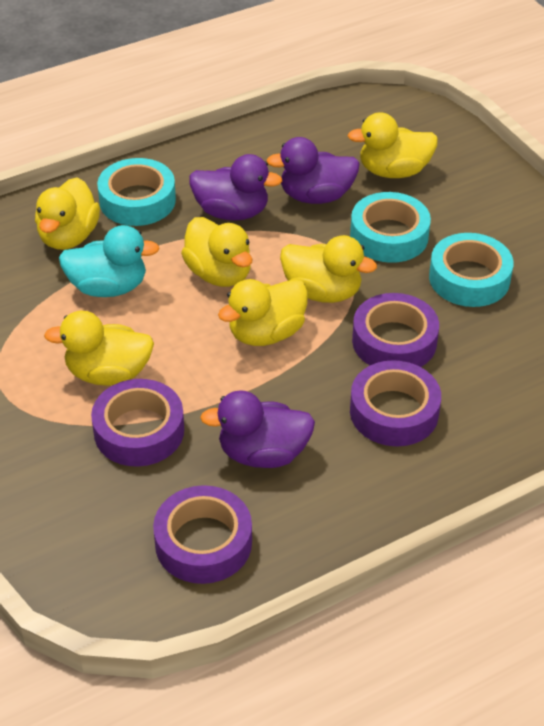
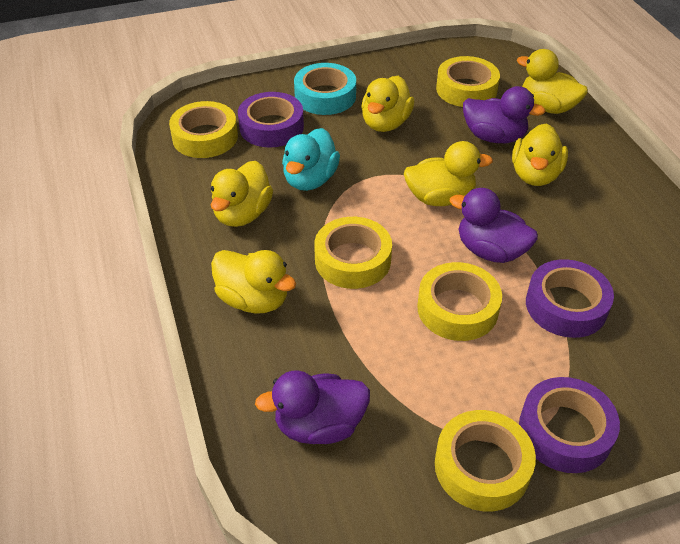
purple tape: 4 -> 3
turquoise tape: 3 -> 1
yellow tape: 0 -> 5

